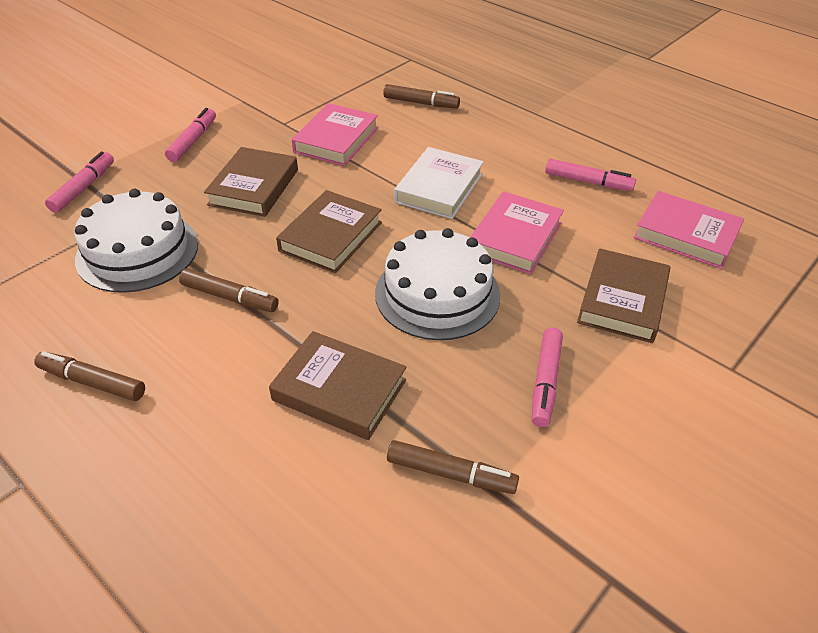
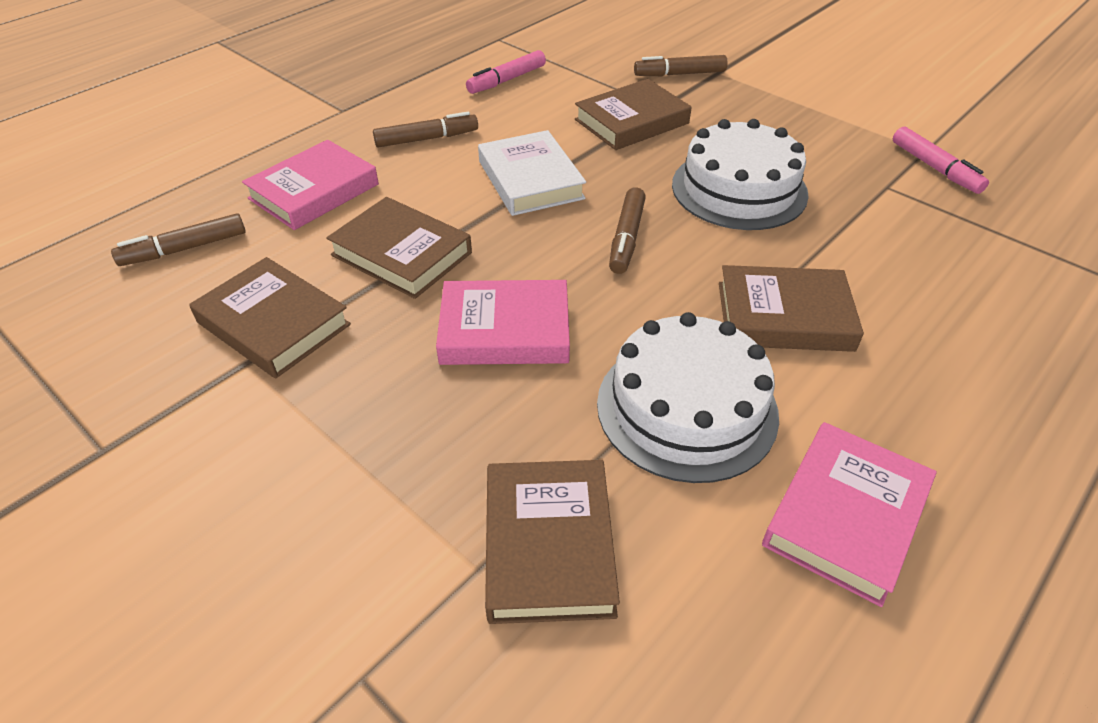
brown book: 4 -> 5
pink marker: 4 -> 2

